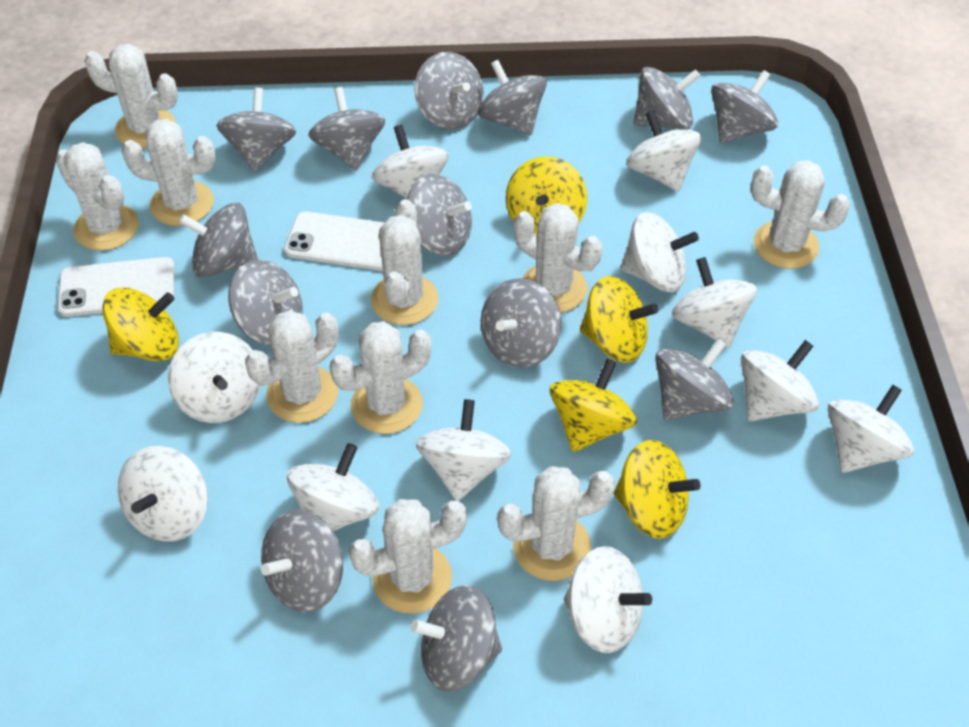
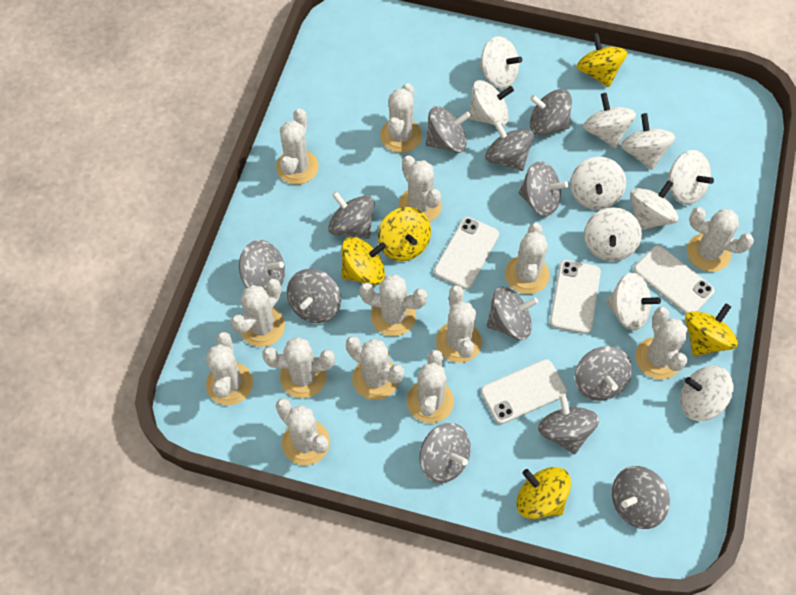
grey spinning top: 13 -> 12
white cactus: 10 -> 14
white phone: 2 -> 4
white spinning top: 11 -> 10

